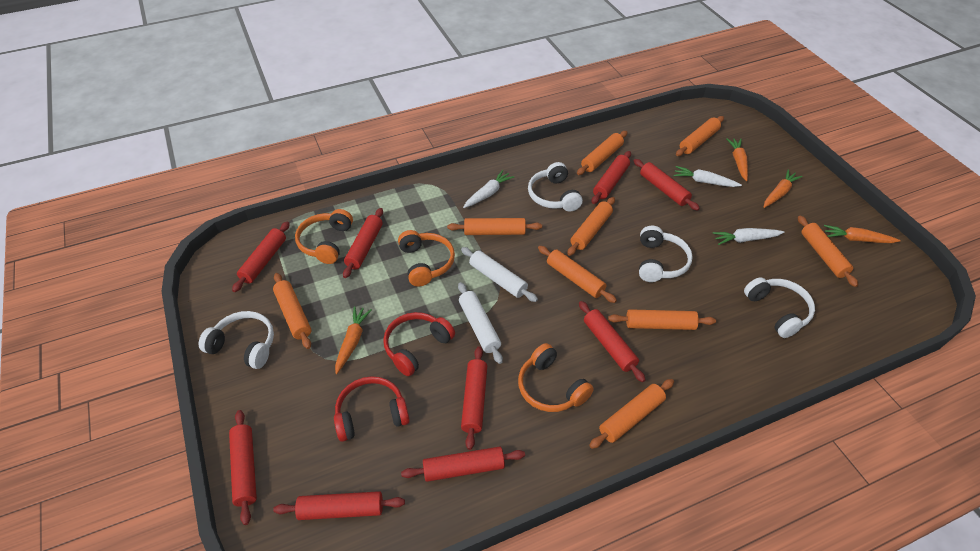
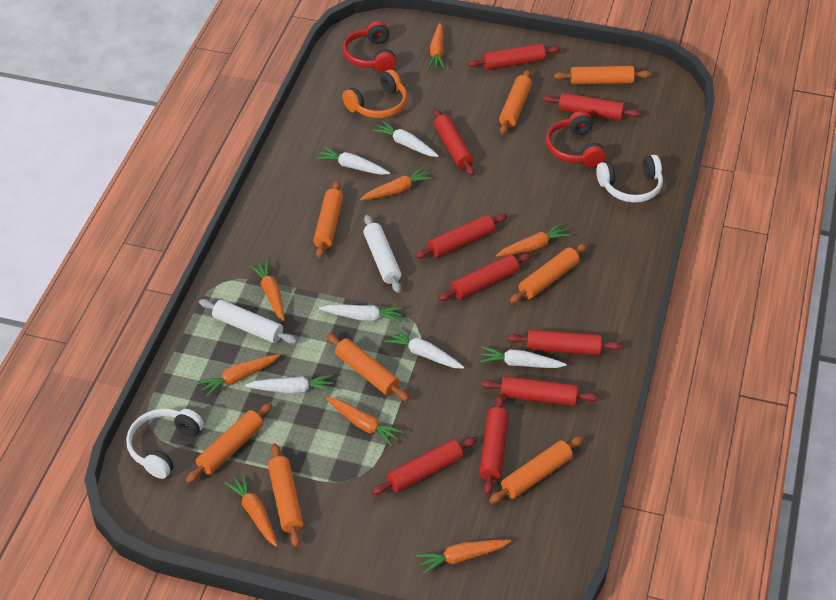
orange carrot: 4 -> 8
orange headphones: 3 -> 1
orange rolling pin: 9 -> 8
white carrot: 3 -> 6
white headphones: 4 -> 2

